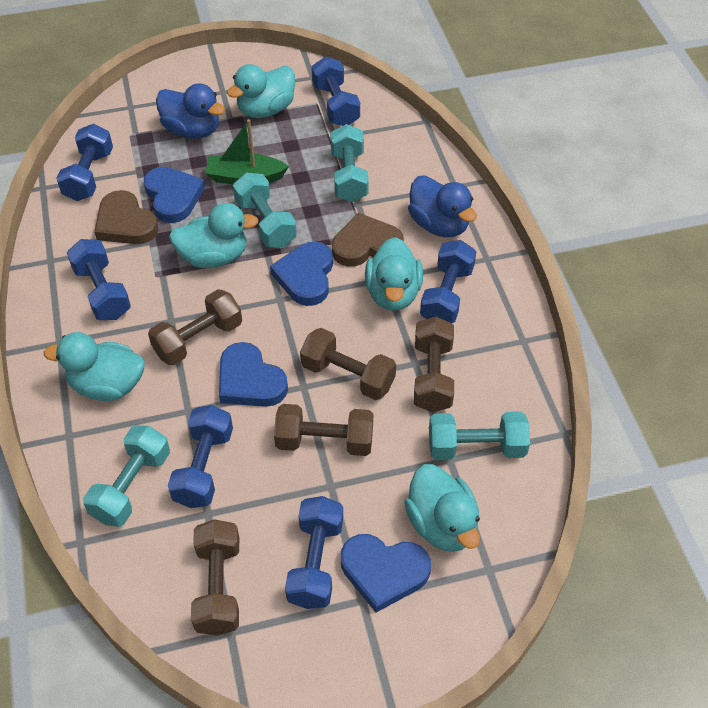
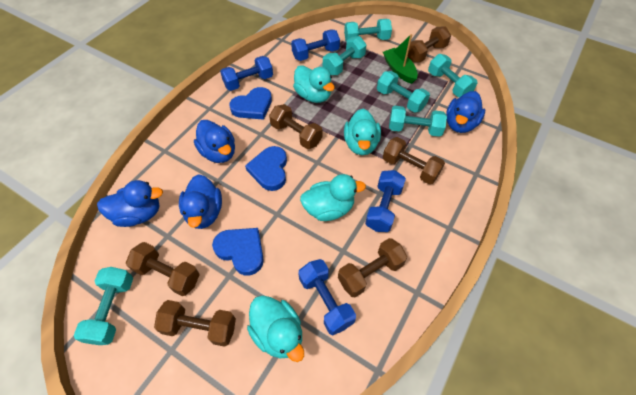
blue duck: 2 -> 4
blue dumbbell: 6 -> 4
blue heart: 4 -> 3
brown dumbbell: 5 -> 6
brown heart: 2 -> 0
turquoise duck: 5 -> 4
turquoise dumbbell: 4 -> 6

